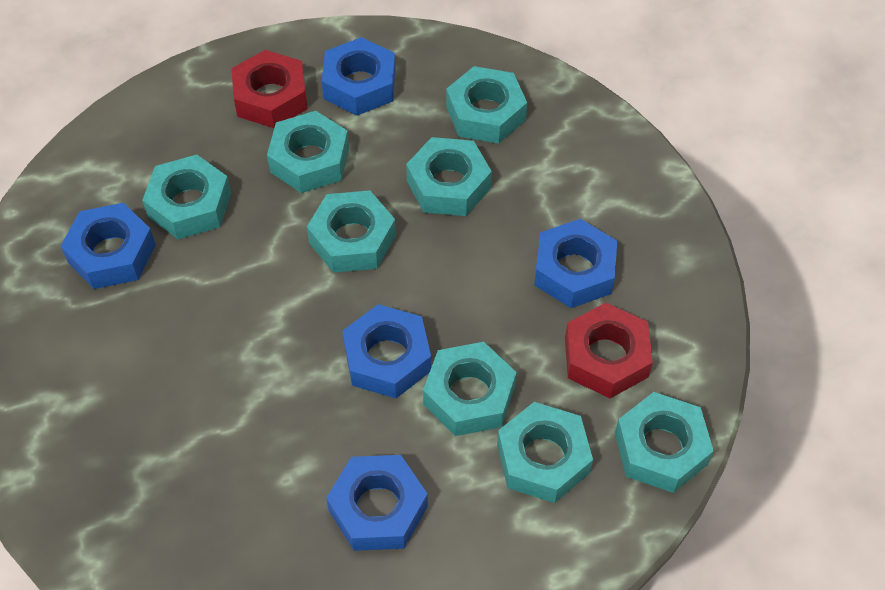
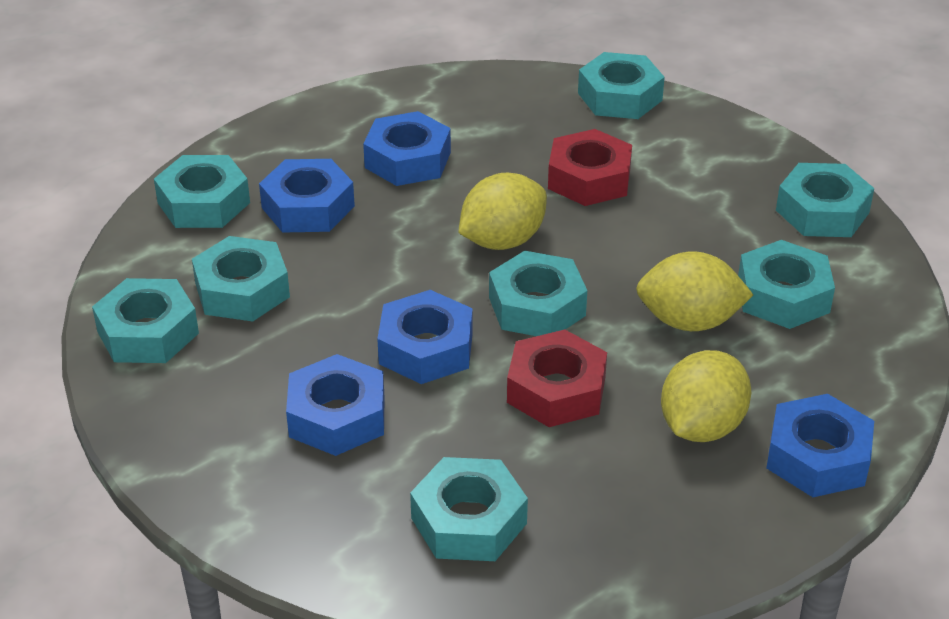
yellow lemon: 0 -> 3

